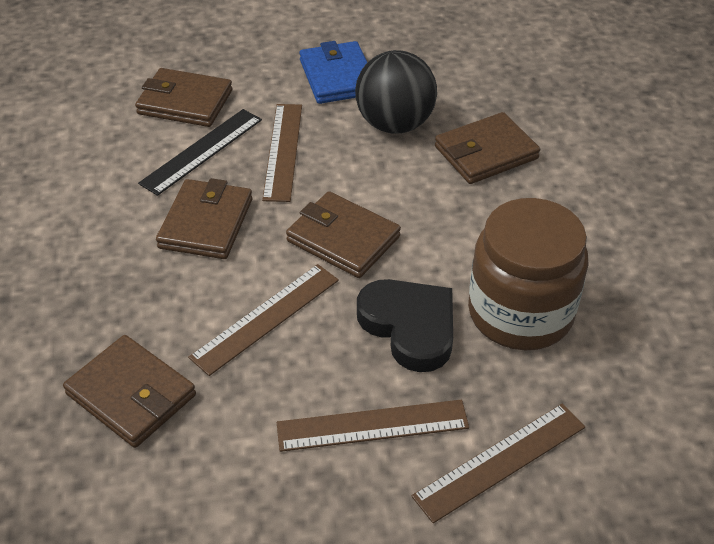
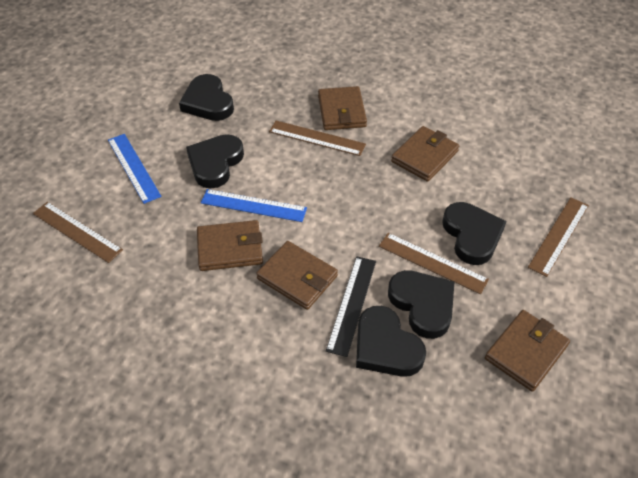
black ball: 1 -> 0
black heart: 1 -> 5
blue ruler: 0 -> 2
blue wallet: 1 -> 0
brown jar: 1 -> 0

